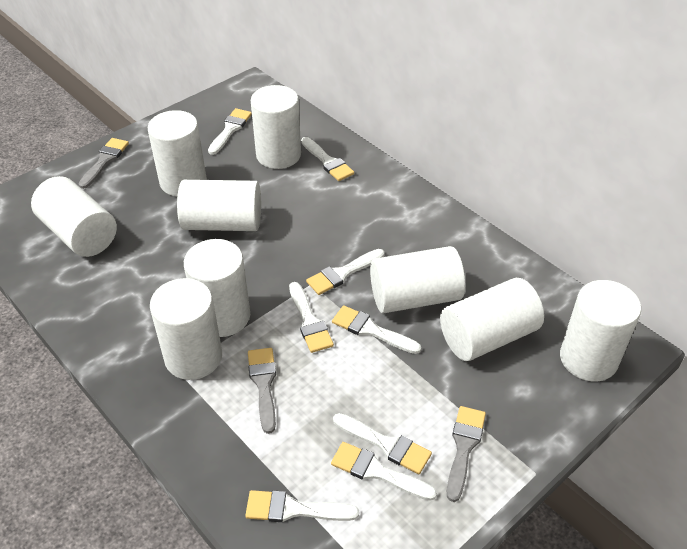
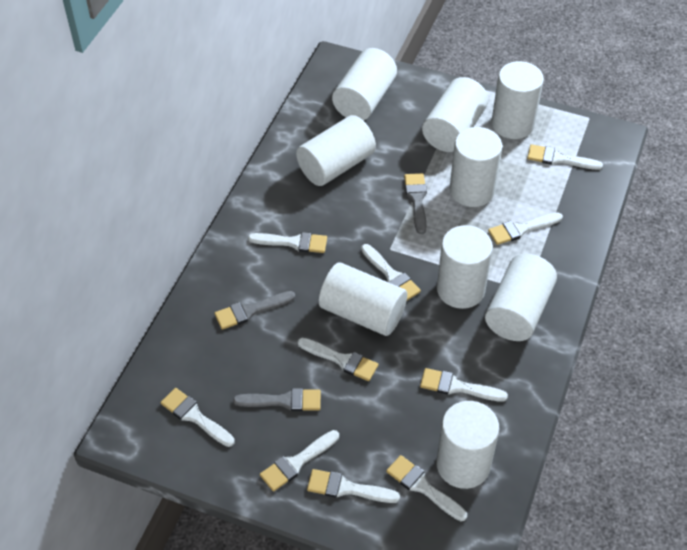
white brush: 8 -> 10

